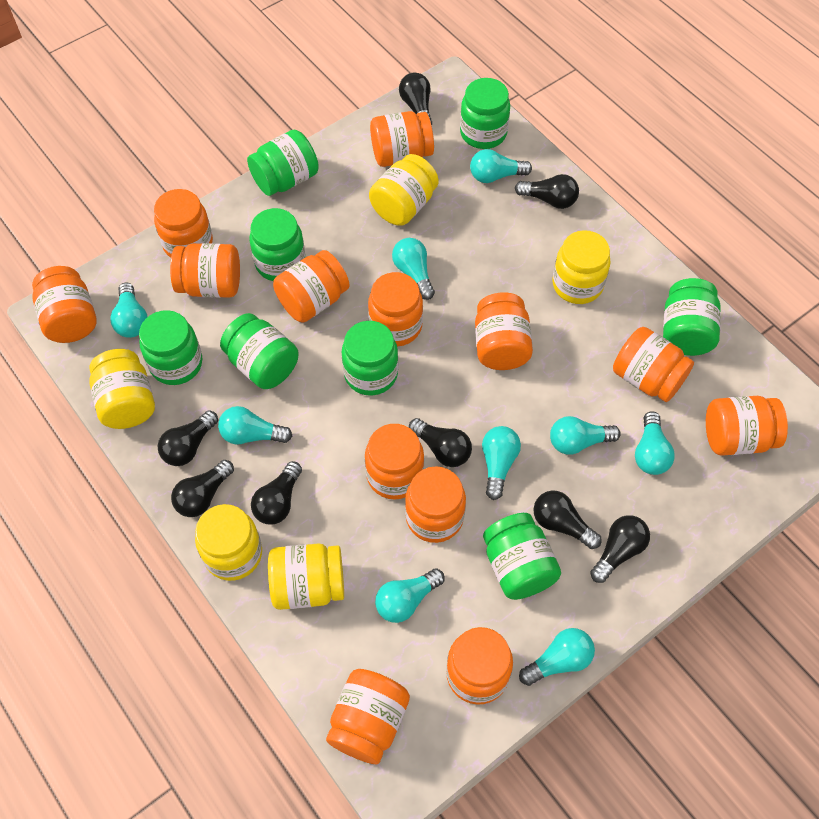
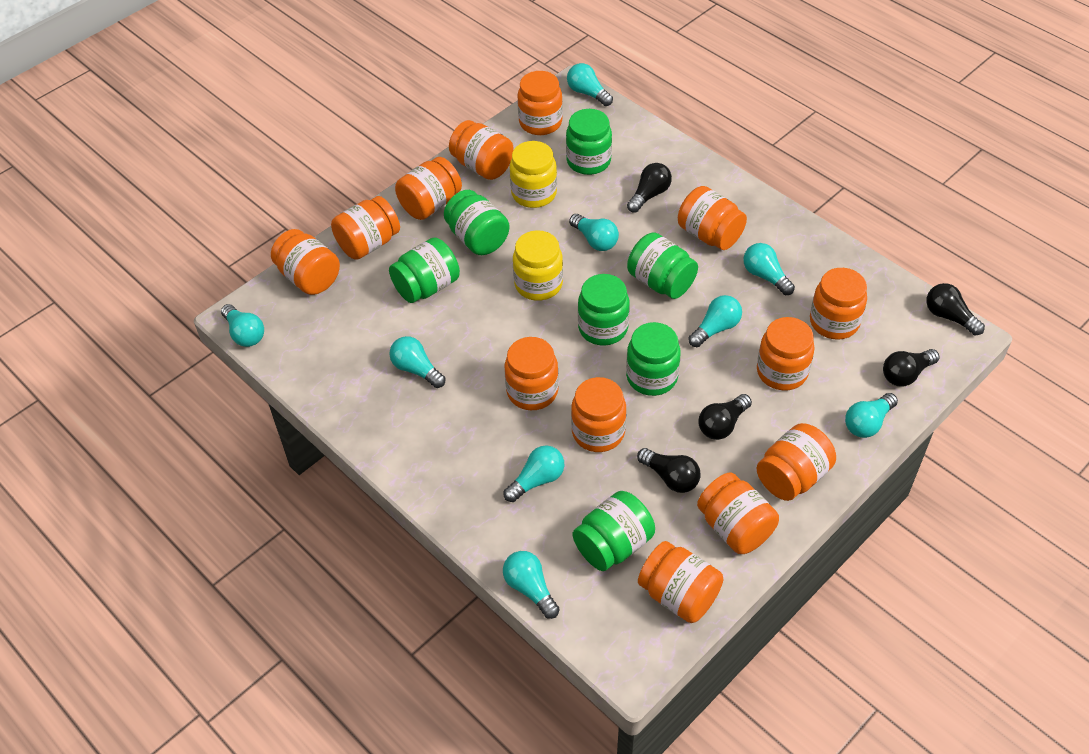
black light bulb: 8 -> 5
green jar: 8 -> 7
yellow jar: 5 -> 2

